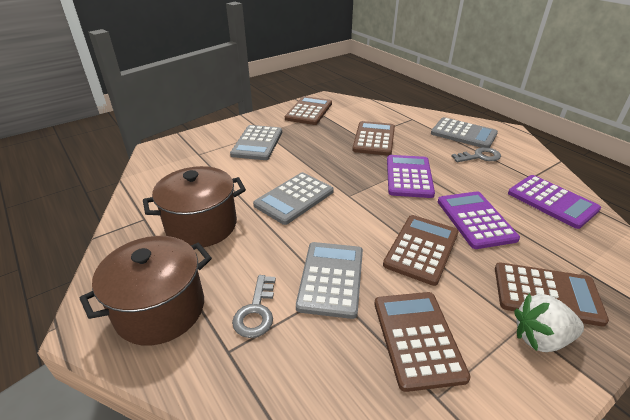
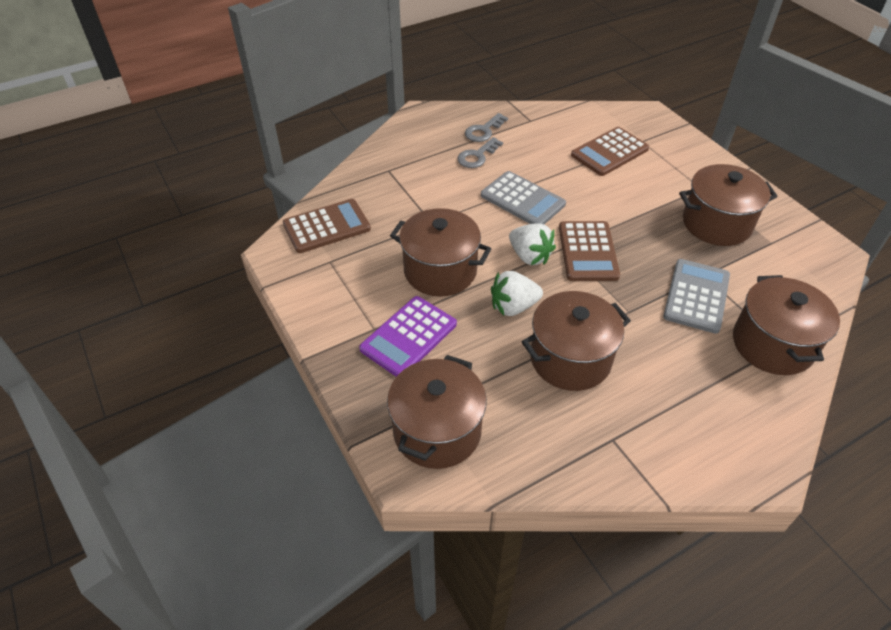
brown calculator: 5 -> 3
brown pot: 2 -> 5
grey calculator: 4 -> 2
purple calculator: 3 -> 1
white strawberry: 1 -> 2

